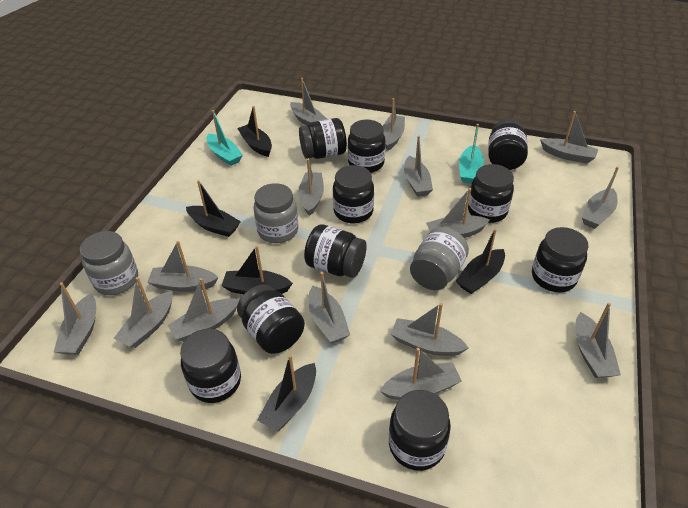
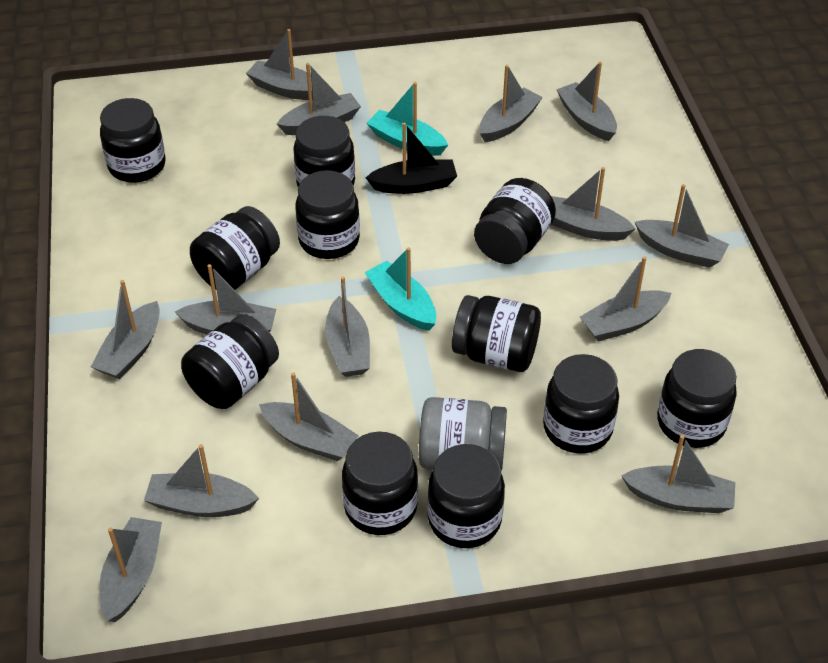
black boat: 5 -> 1
black jar: 10 -> 11
grey boat: 15 -> 14
grey jar: 3 -> 1

